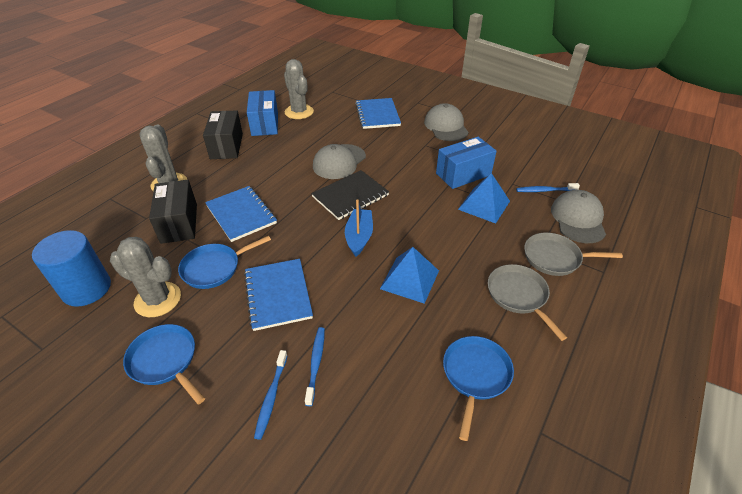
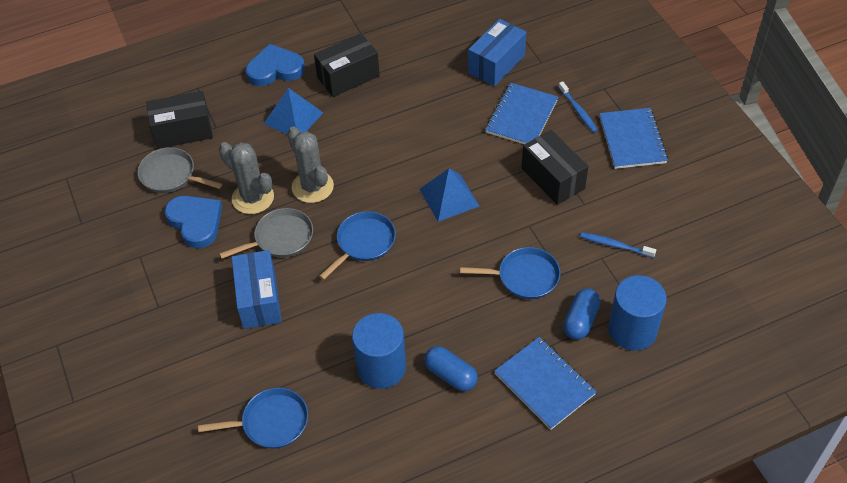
black box: 2 -> 3
black notebook: 1 -> 0
blue boat: 1 -> 0
blue capsule: 0 -> 2
blue cylinder: 1 -> 2
blue heart: 0 -> 2
blue toothbrush: 3 -> 2
grey cactus: 3 -> 2
grey cap: 3 -> 0

